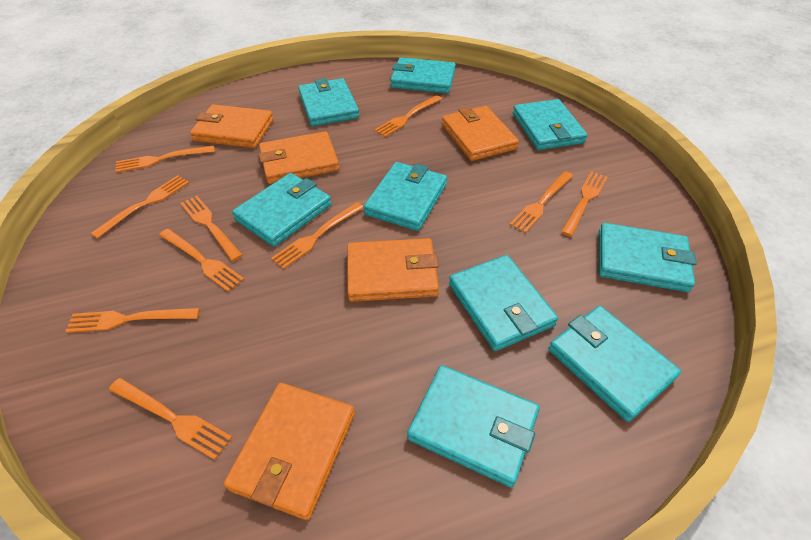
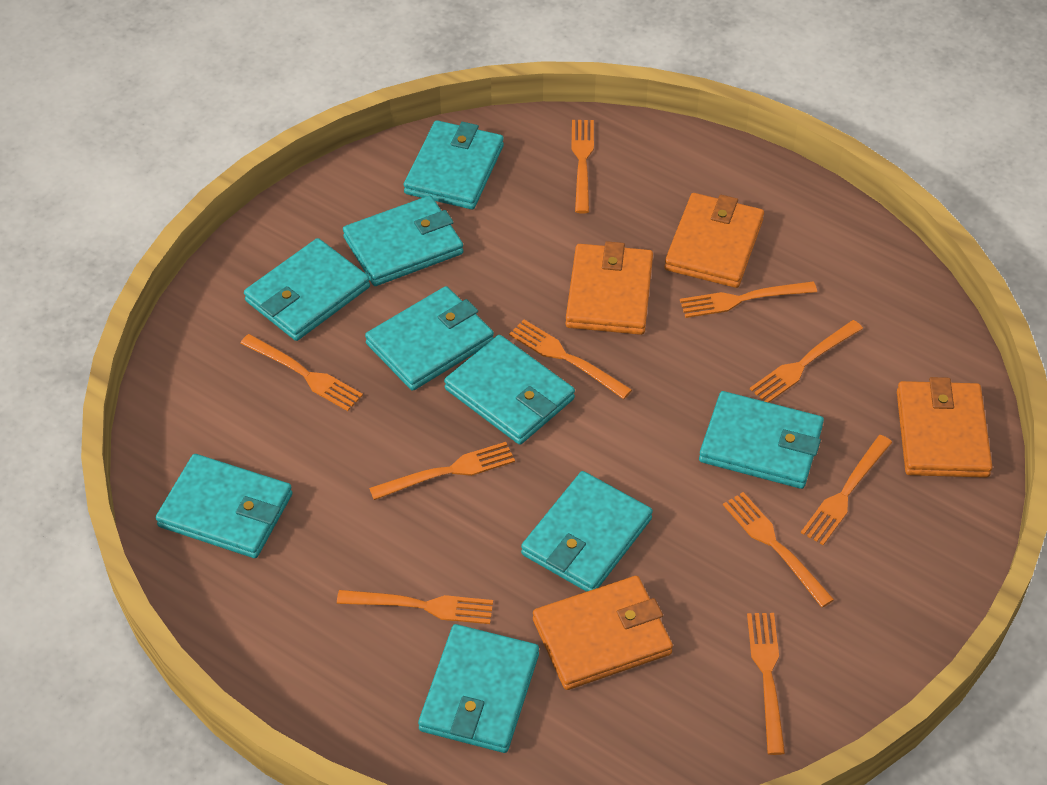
orange wallet: 5 -> 4

